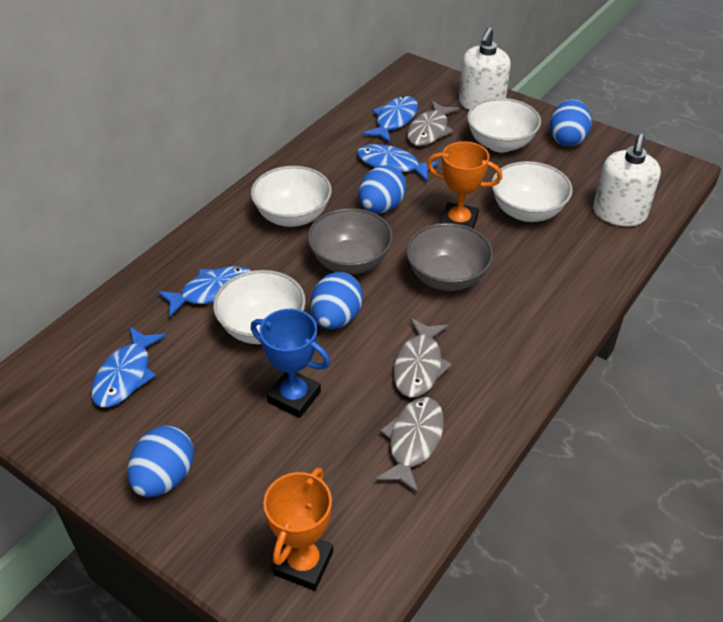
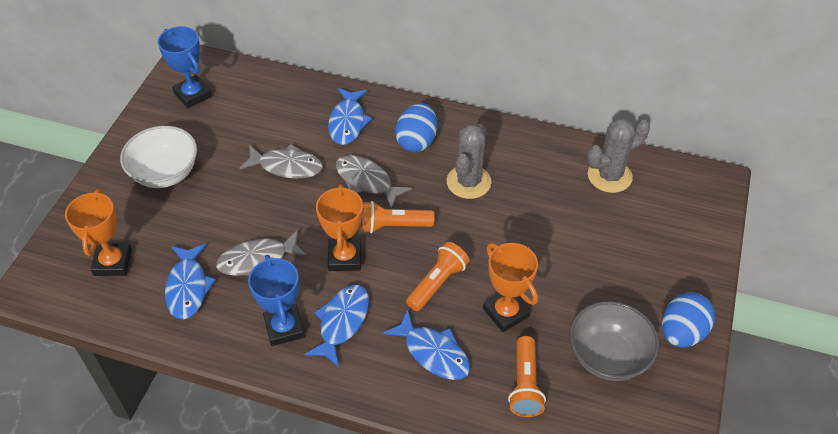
blue egg: 4 -> 2
blue trophy: 1 -> 2
grey bowl: 2 -> 1
grey cactus: 0 -> 2
orange flashlight: 0 -> 3
orange trophy: 2 -> 3
white bowl: 4 -> 1
white soap dispenser: 2 -> 0

